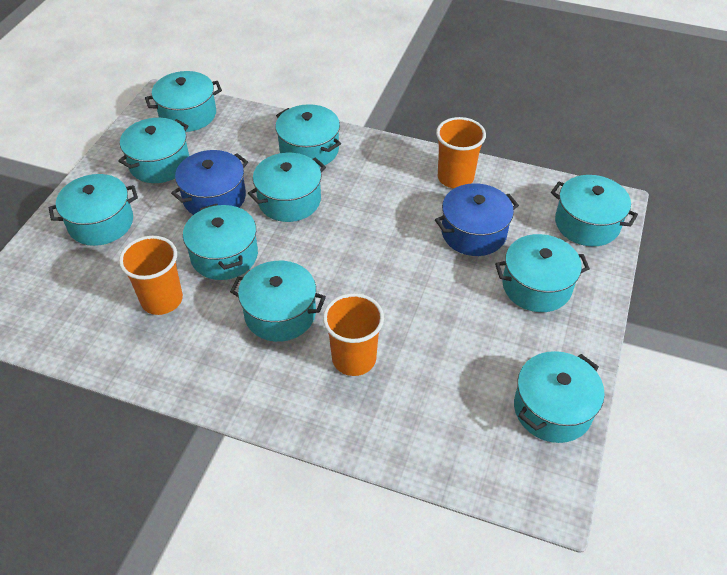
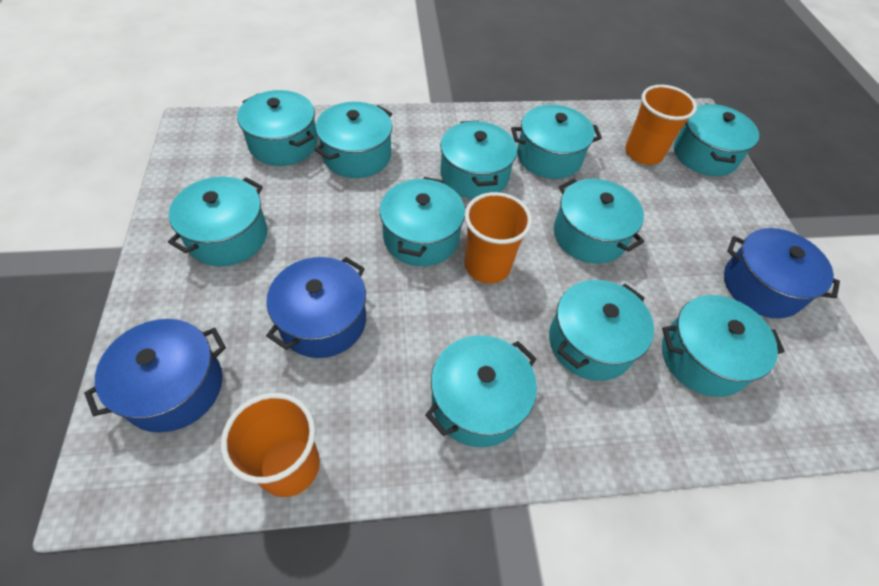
blue pot: 2 -> 3
turquoise pot: 10 -> 11

